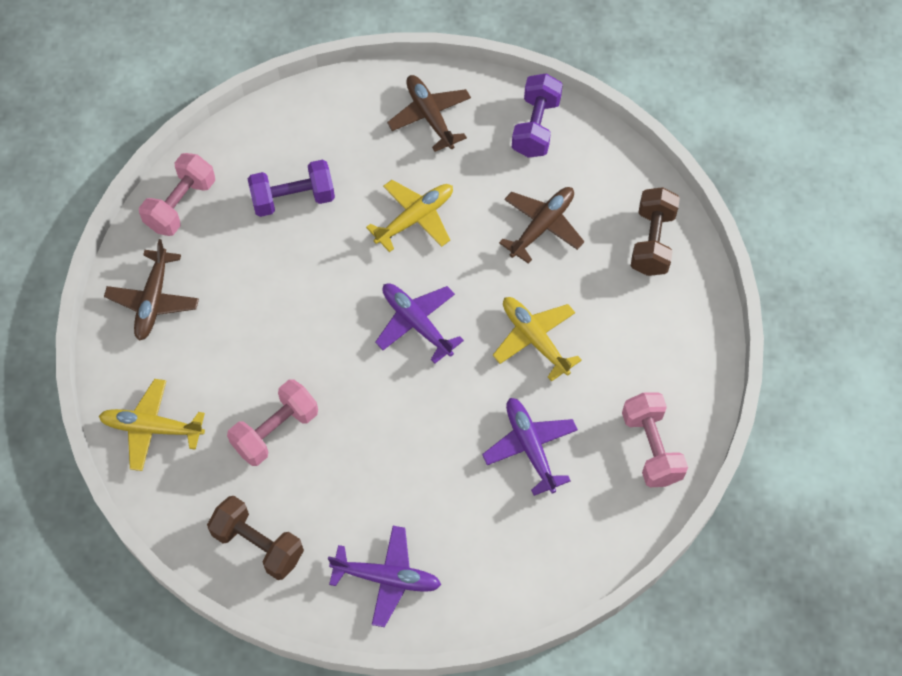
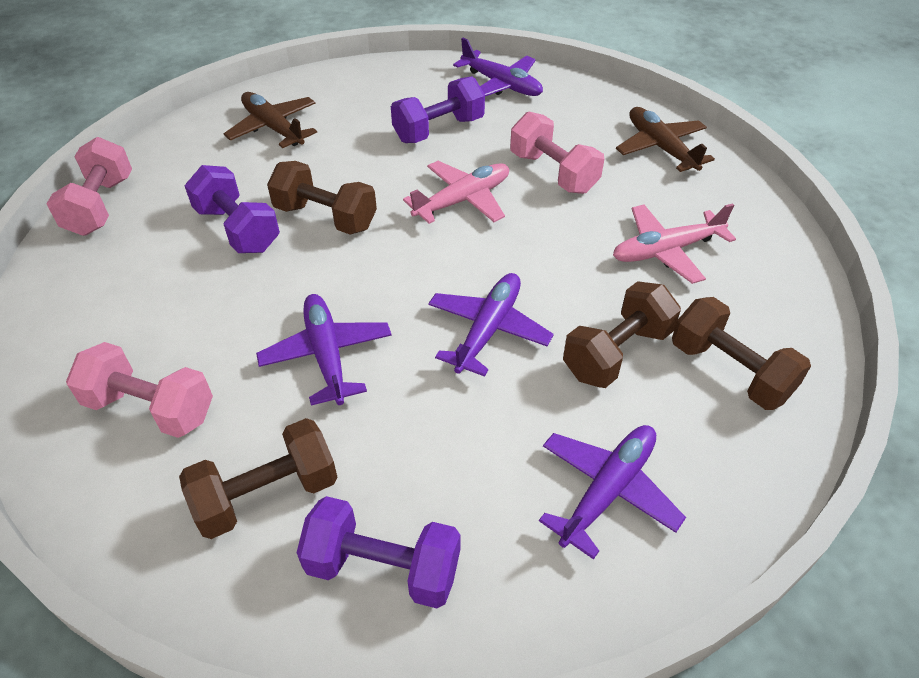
brown dumbbell: 2 -> 4
brown plane: 3 -> 2
pink plane: 0 -> 2
purple dumbbell: 2 -> 3
purple plane: 3 -> 4
yellow plane: 3 -> 0

